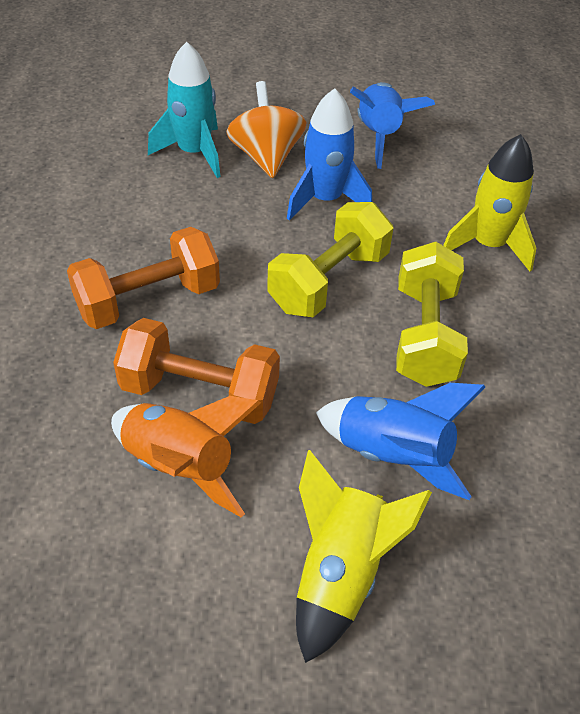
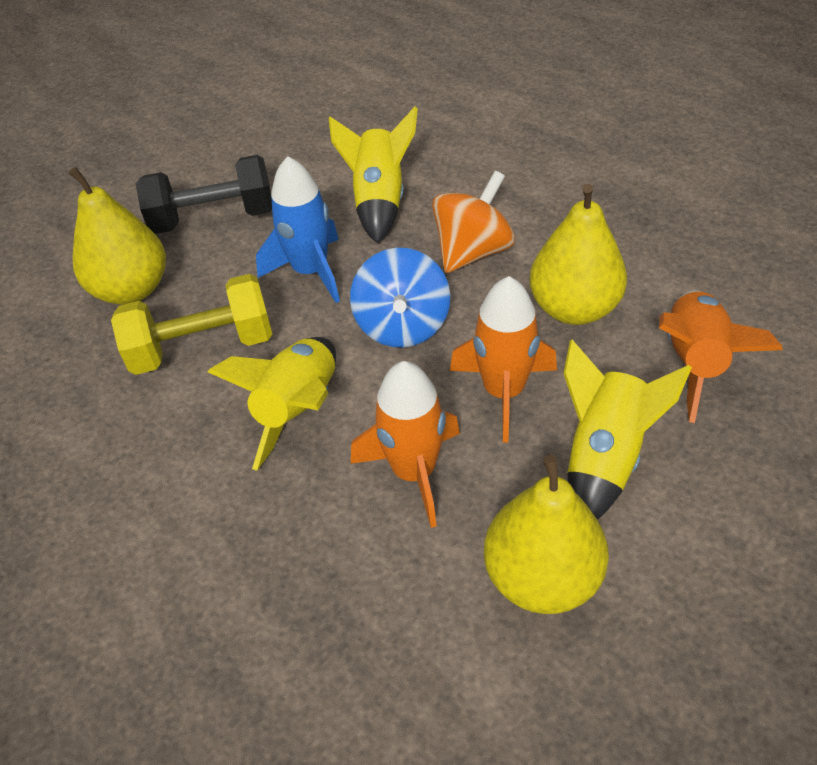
black dumbbell: 0 -> 1
blue rocket: 3 -> 1
blue spinning top: 0 -> 1
orange dumbbell: 2 -> 0
orange rocket: 1 -> 3
turquoise rocket: 1 -> 0
yellow dumbbell: 2 -> 1
yellow pear: 0 -> 3
yellow rocket: 2 -> 3

